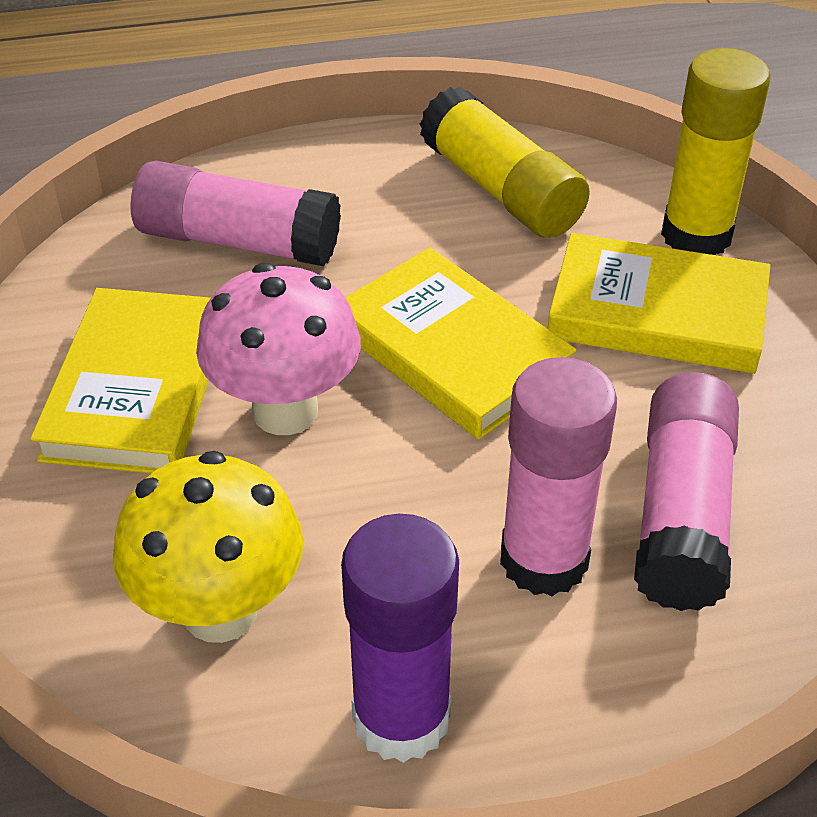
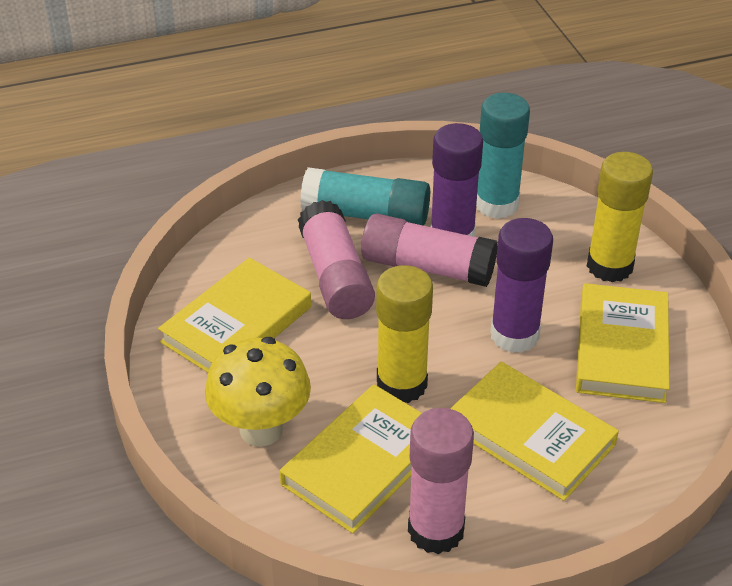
pink mushroom: 1 -> 0
purple glue stick: 1 -> 2
turquoise glue stick: 0 -> 2
yellow book: 3 -> 4

